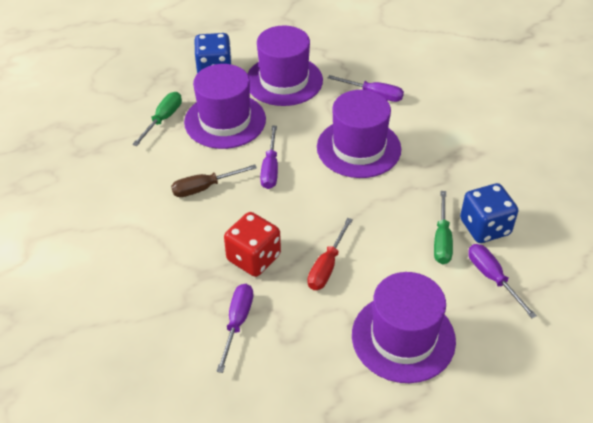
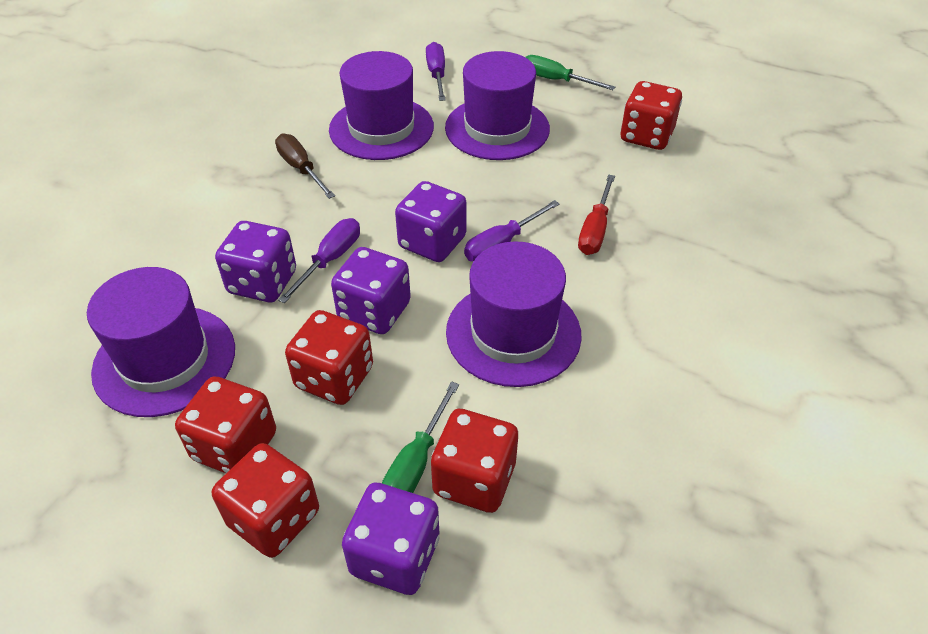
blue dice: 2 -> 0
purple dice: 0 -> 4
purple screwdriver: 4 -> 3
red dice: 1 -> 5

